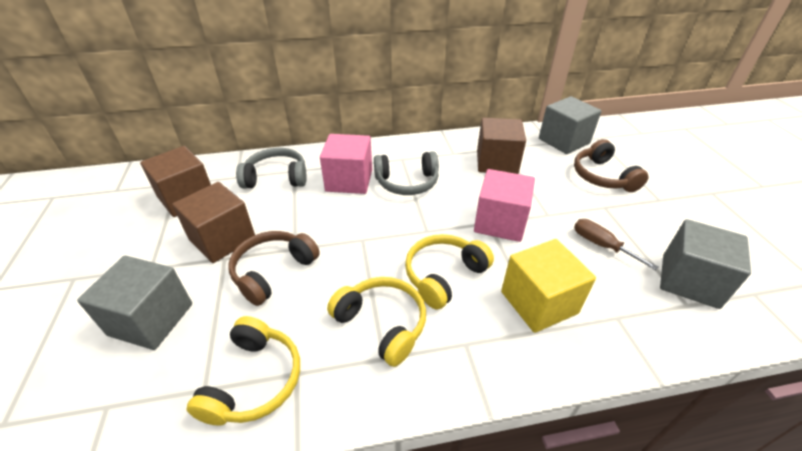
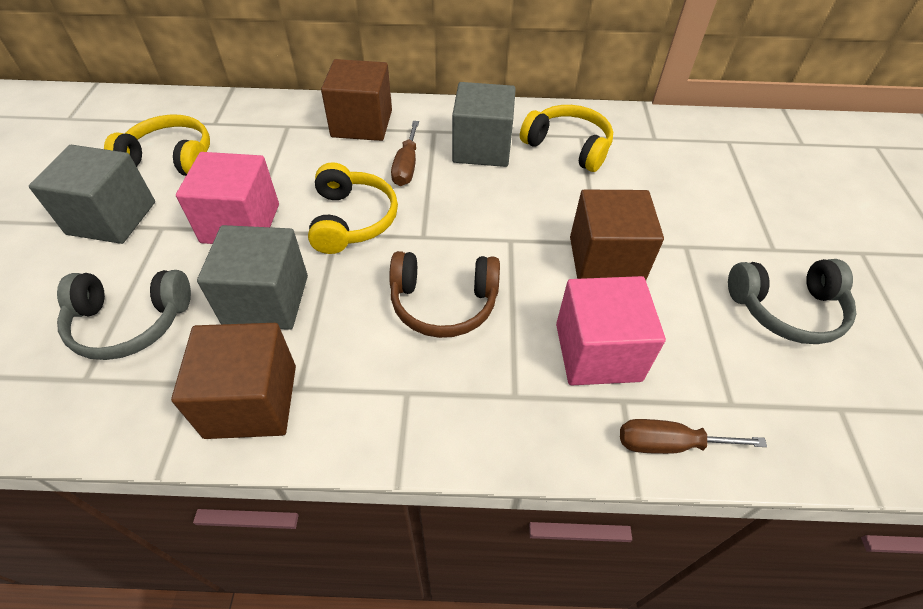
brown headphones: 2 -> 1
brown screwdriver: 1 -> 2
yellow cube: 1 -> 0

